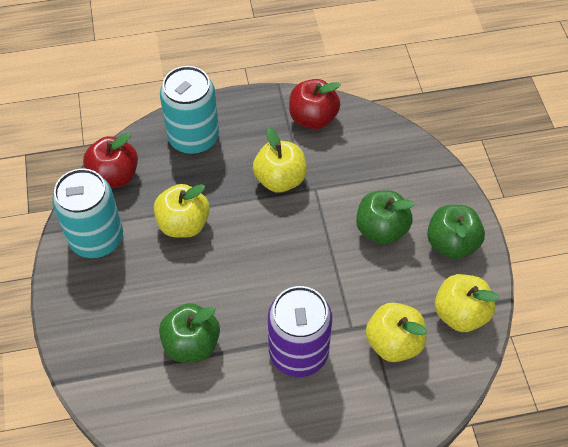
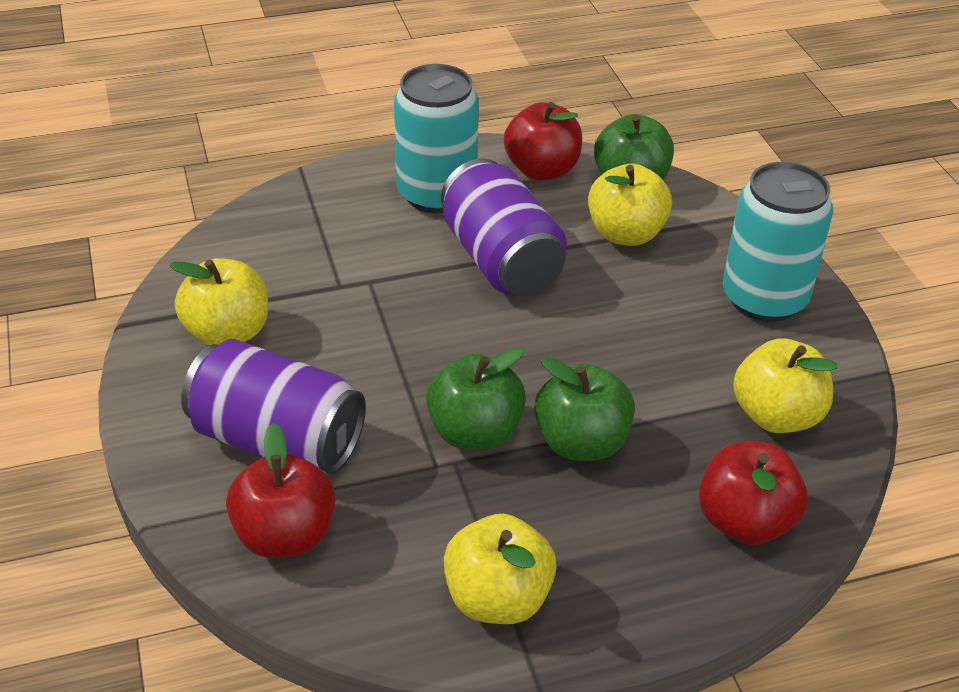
purple can: 1 -> 2
red apple: 2 -> 3

